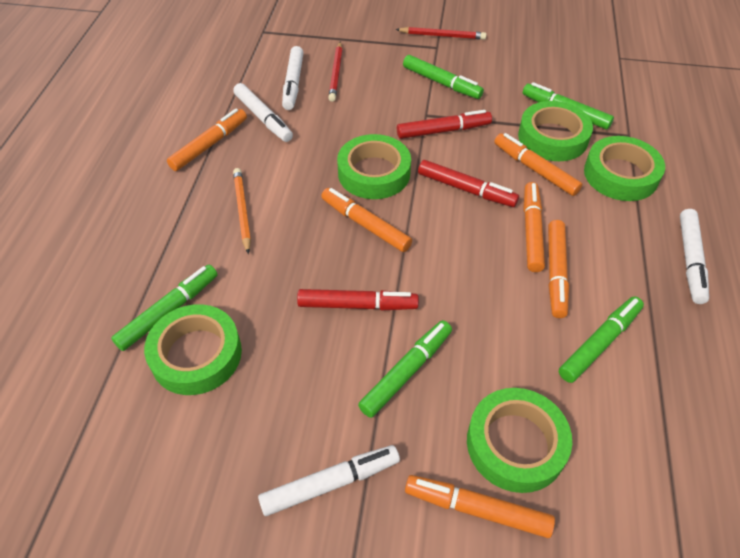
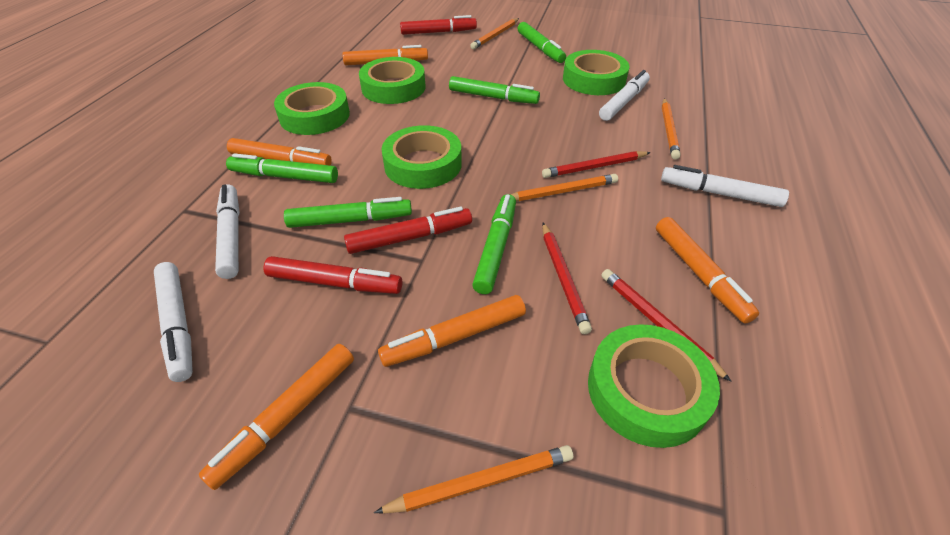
orange marker: 6 -> 5
orange pencil: 1 -> 4
red pencil: 2 -> 3

